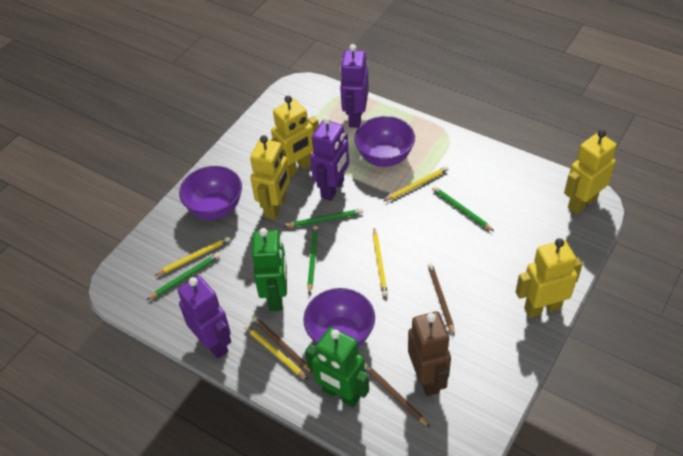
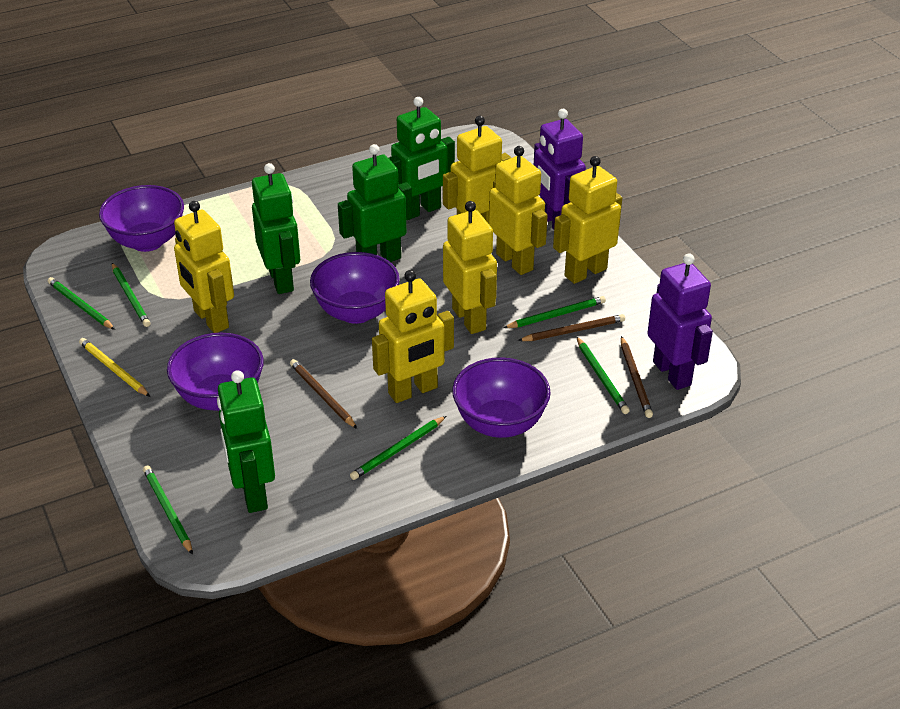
brown robot: 1 -> 0
green pencil: 4 -> 6
green robot: 2 -> 4
purple bowl: 3 -> 4
purple robot: 3 -> 2
yellow pencil: 4 -> 1
yellow robot: 4 -> 6

